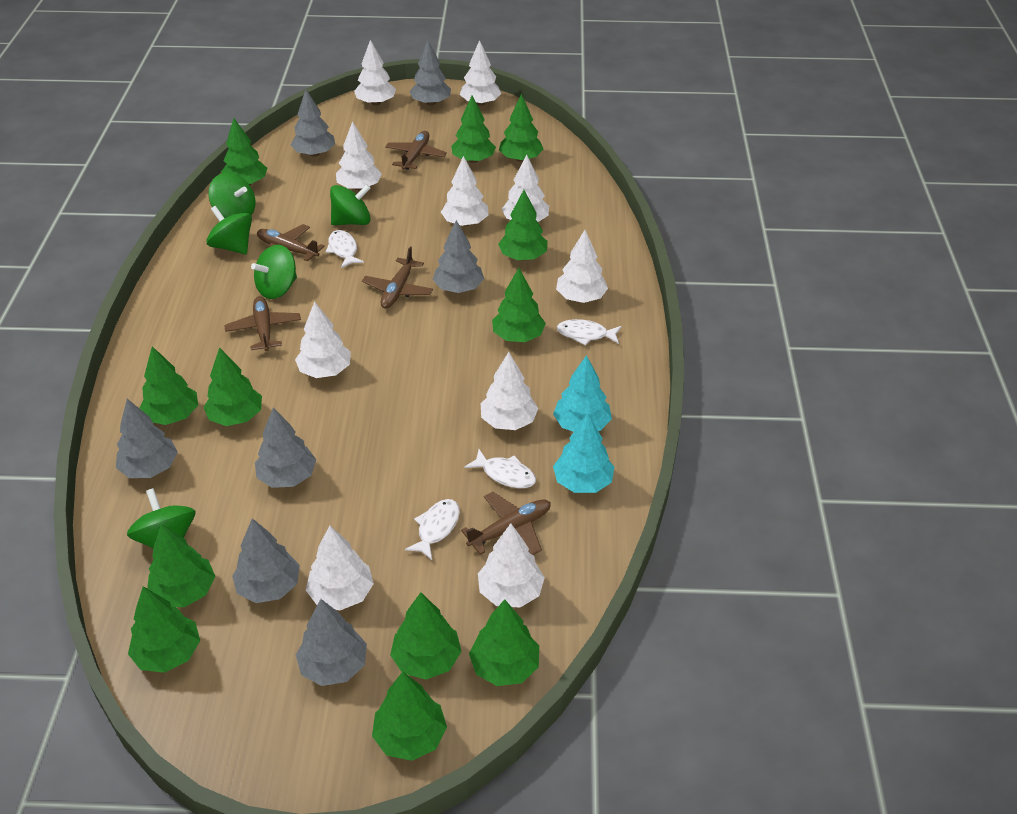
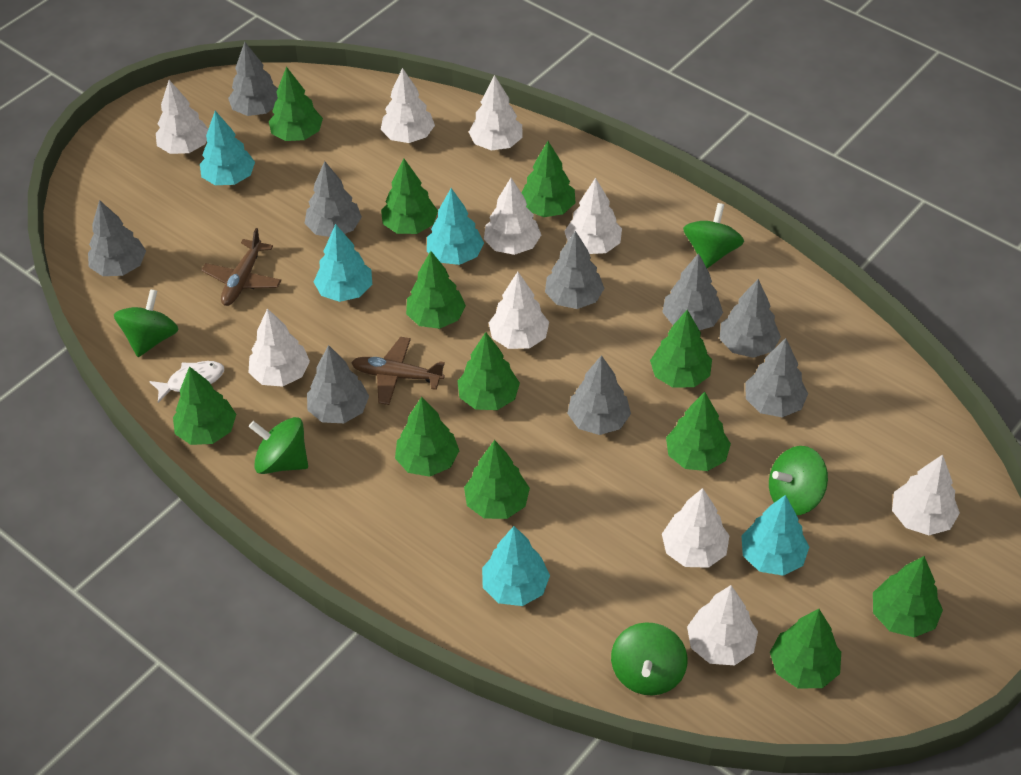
brown plane: 5 -> 2
grey tree: 7 -> 9
turquoise tree: 2 -> 5
white fish: 4 -> 1

